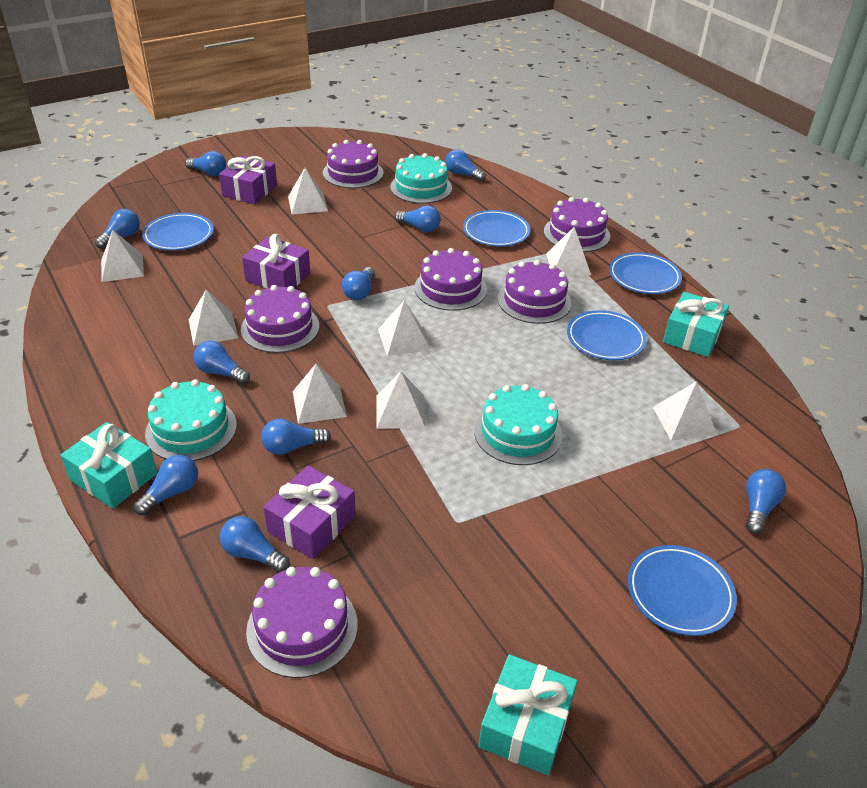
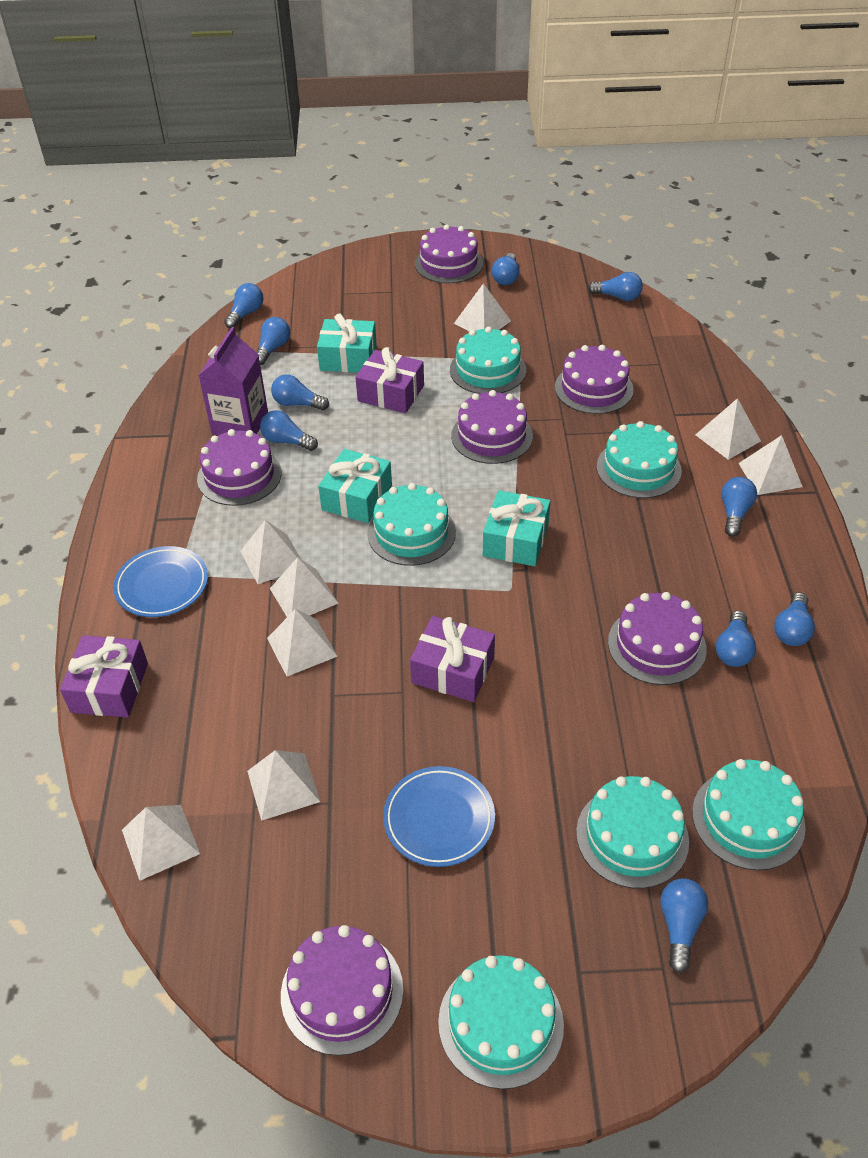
blue plate: 5 -> 2
purple carton: 0 -> 1
turquoise cake: 3 -> 6

